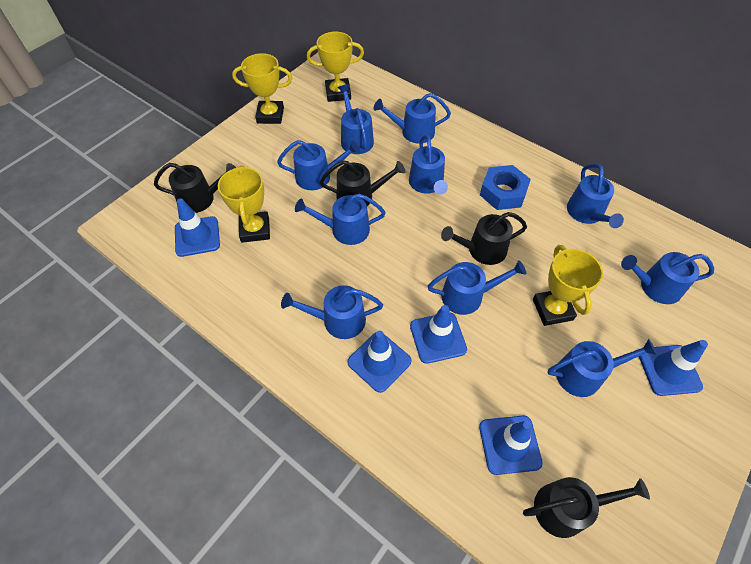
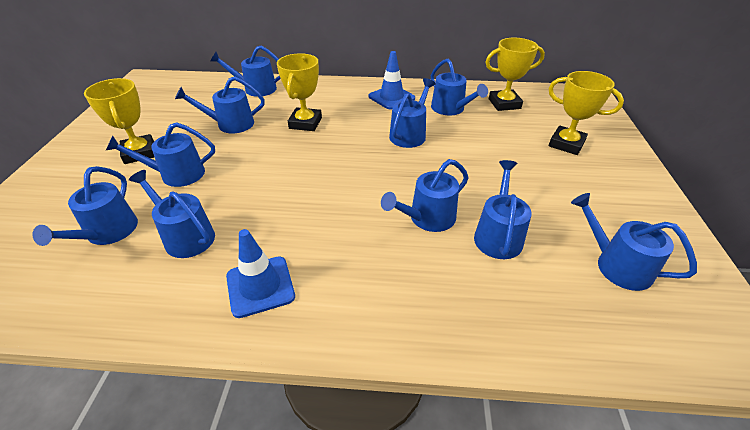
black watering can: 4 -> 0
blue nut: 1 -> 0
blue traffic cone: 5 -> 2

